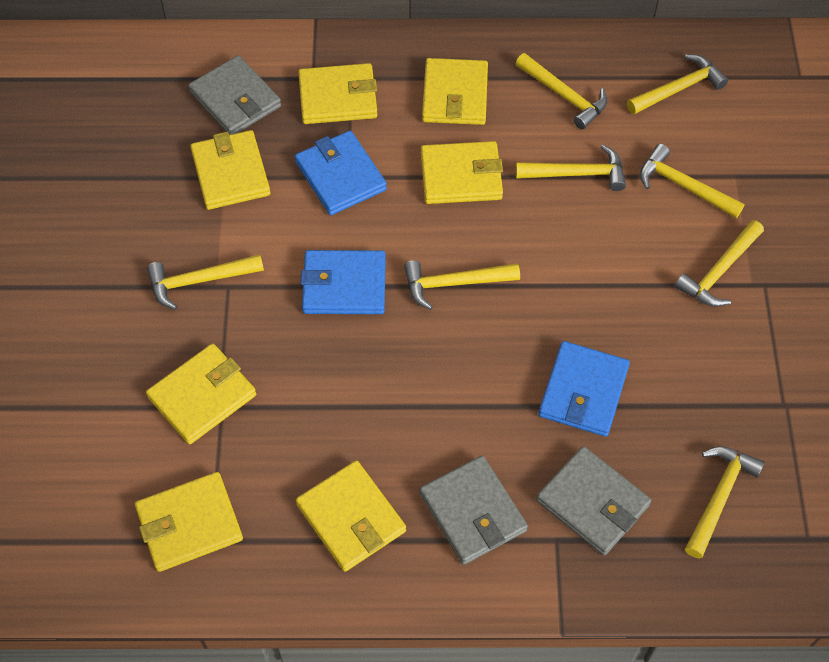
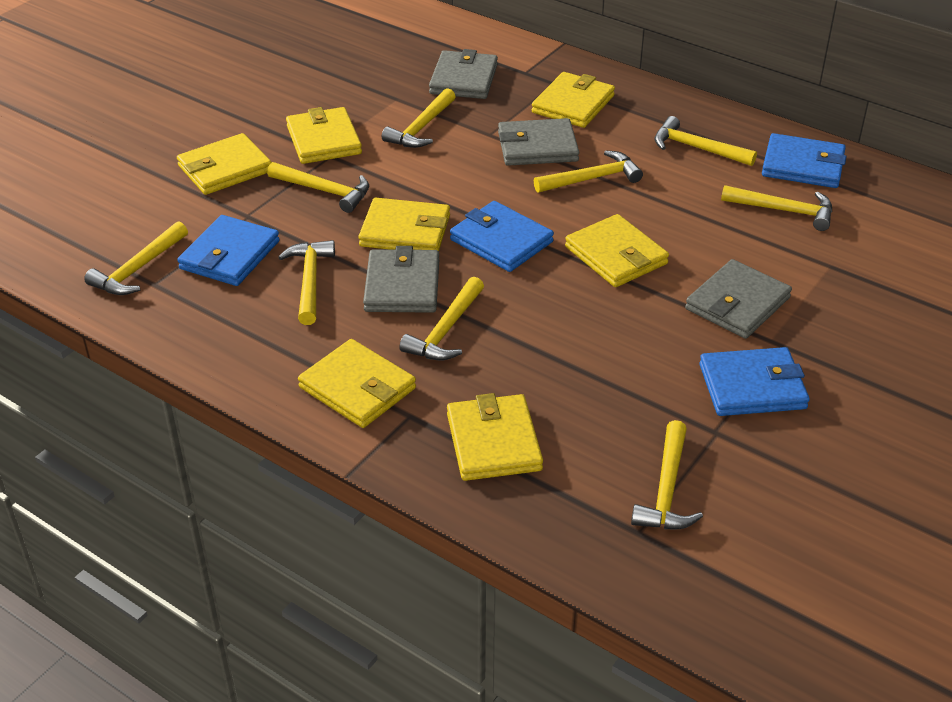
blue wallet: 3 -> 4
grey wallet: 3 -> 4
yellow hammer: 8 -> 9

